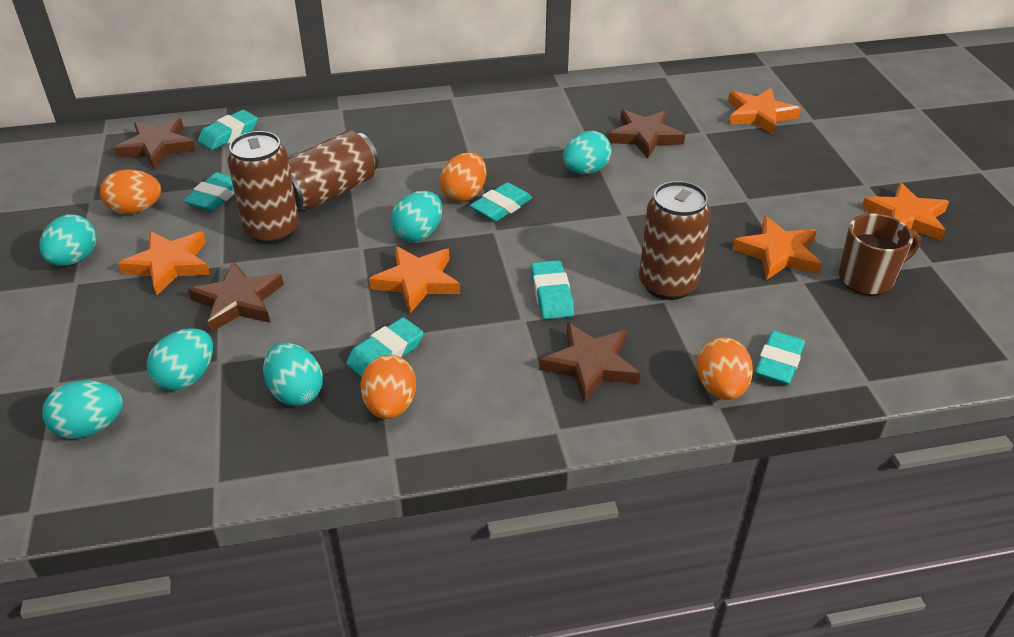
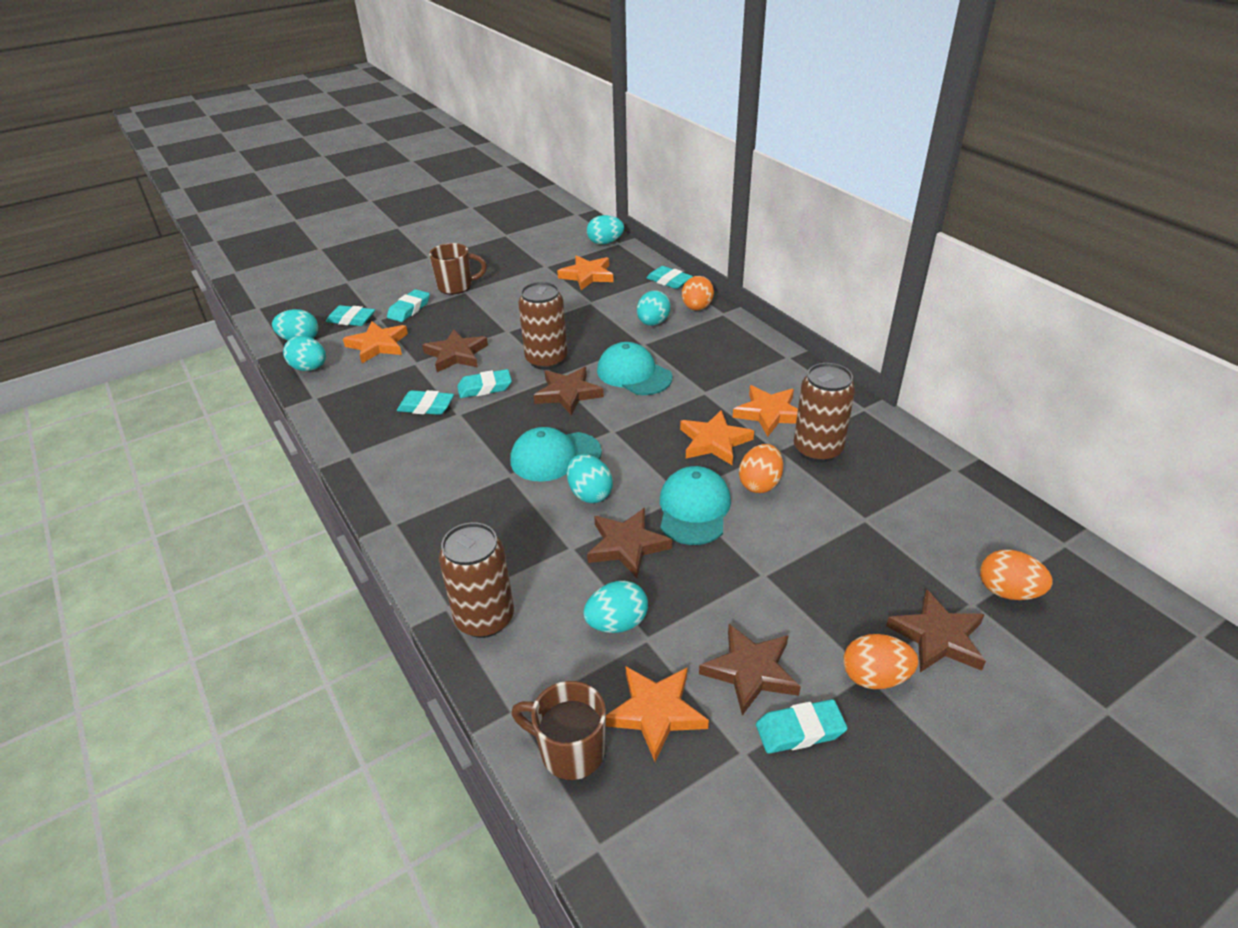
brown mug: 1 -> 2
brown star: 4 -> 5
turquoise cap: 0 -> 3

